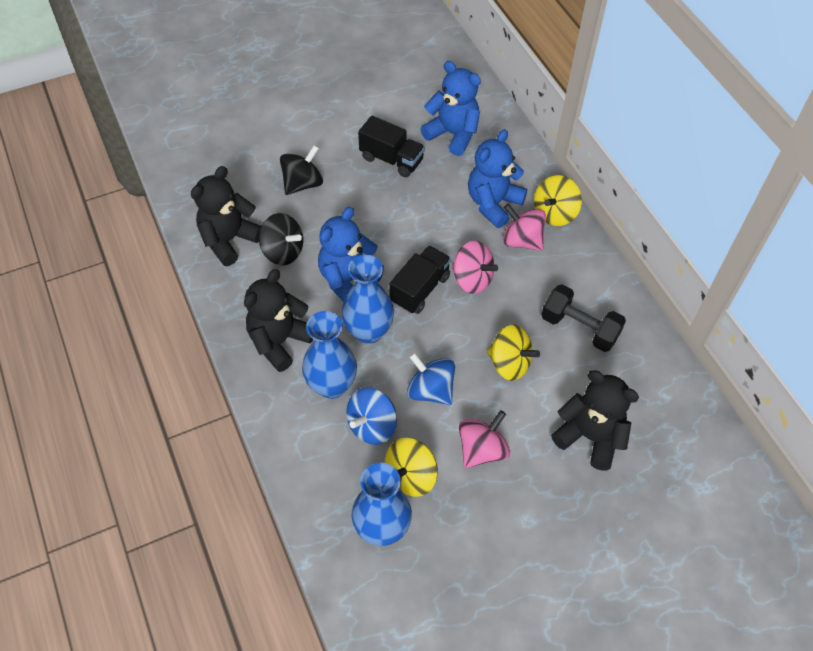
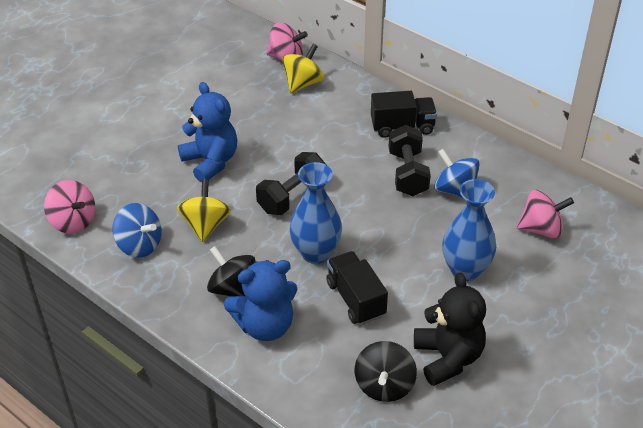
black dumbbell: 1 -> 2
black teddy bear: 3 -> 1
blue teddy bear: 3 -> 2
blue vase: 3 -> 2
yellow spinning top: 3 -> 2

